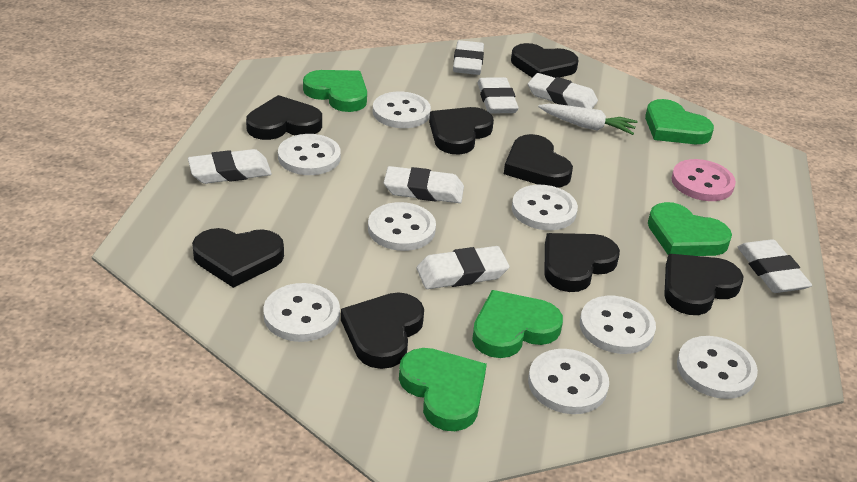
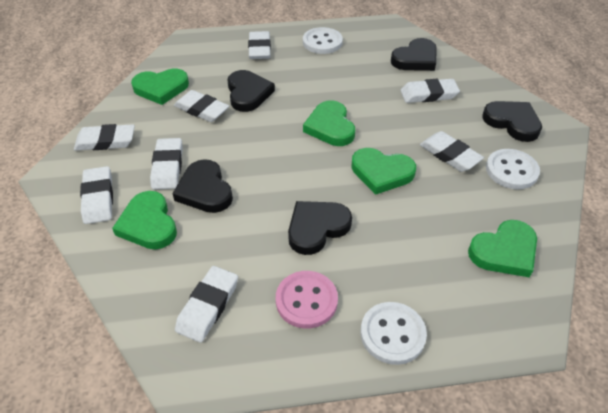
black heart: 8 -> 5
white button: 8 -> 3
white carrot: 1 -> 0
white eraser: 7 -> 8

